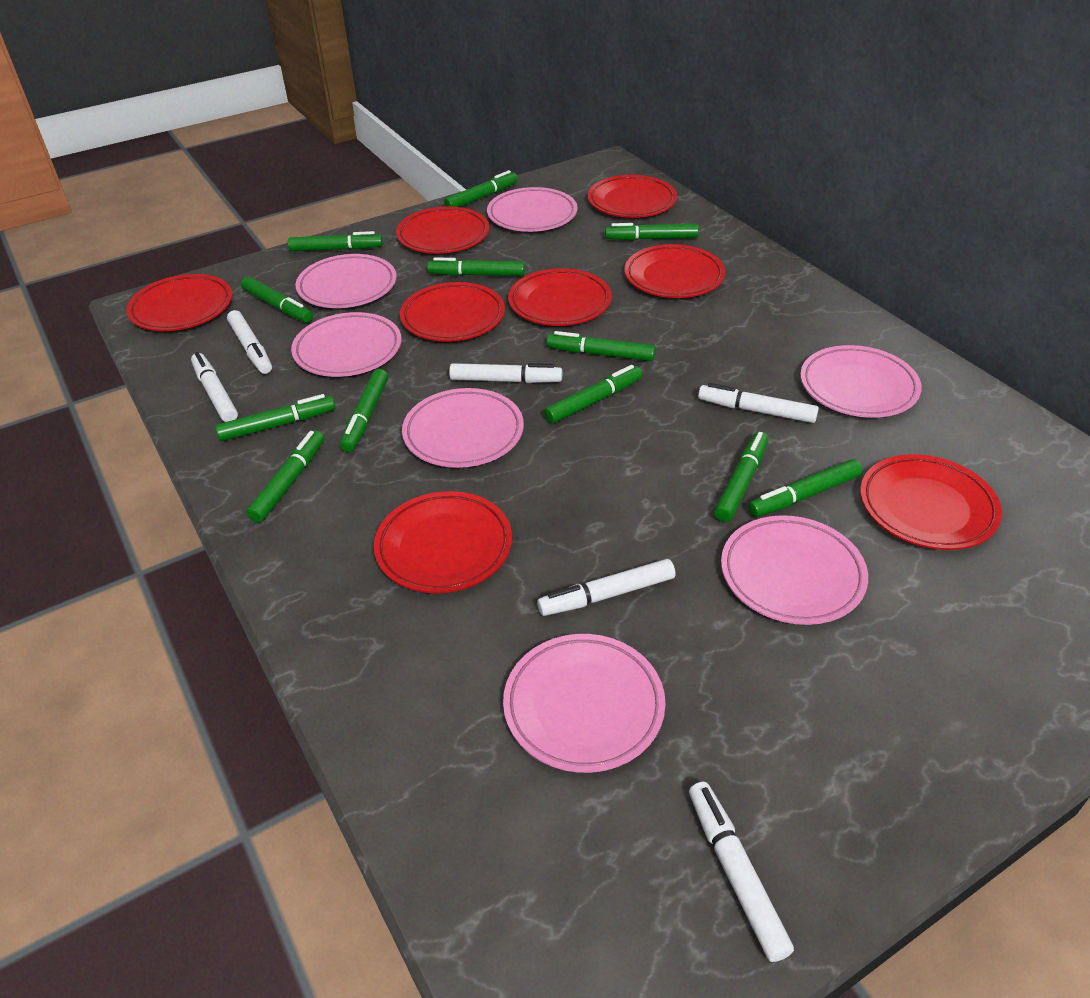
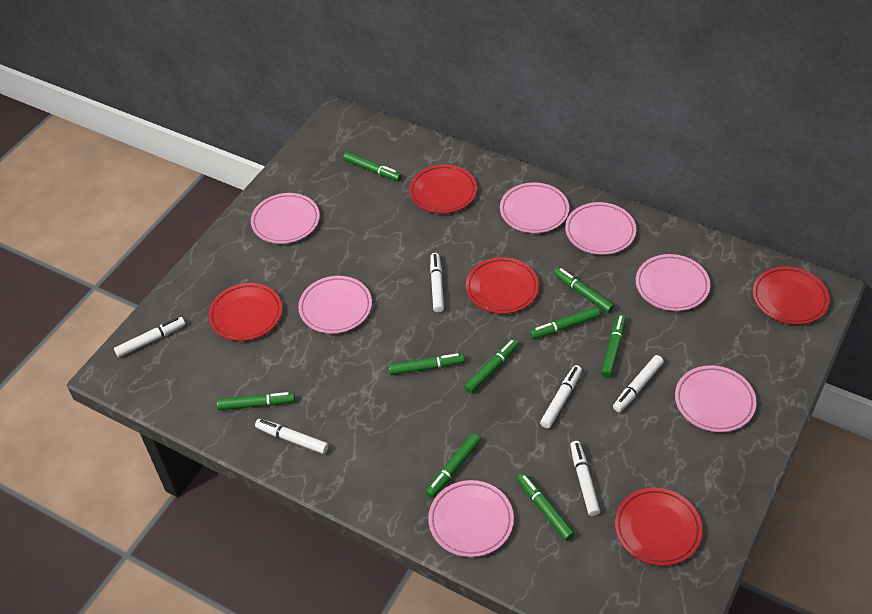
green marker: 12 -> 9
red plate: 8 -> 5

